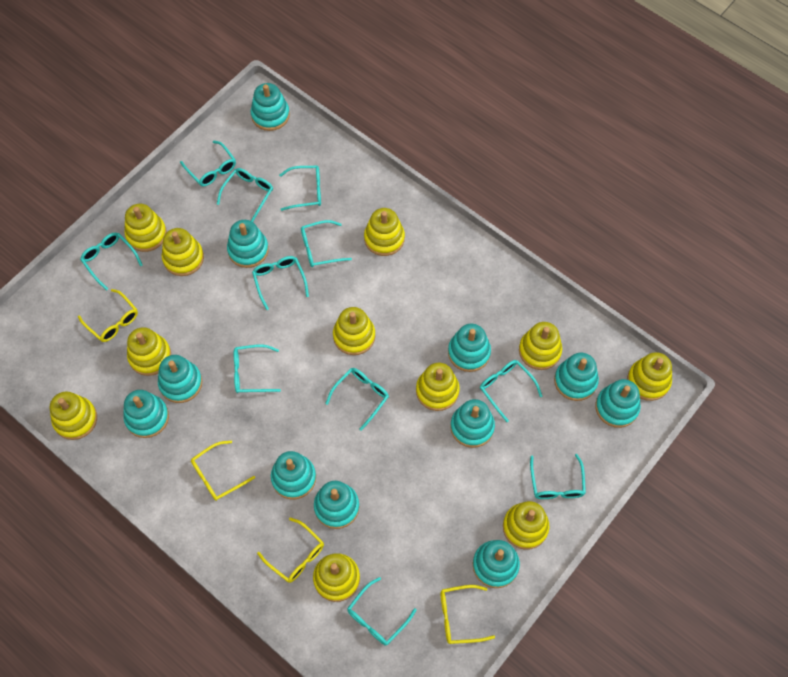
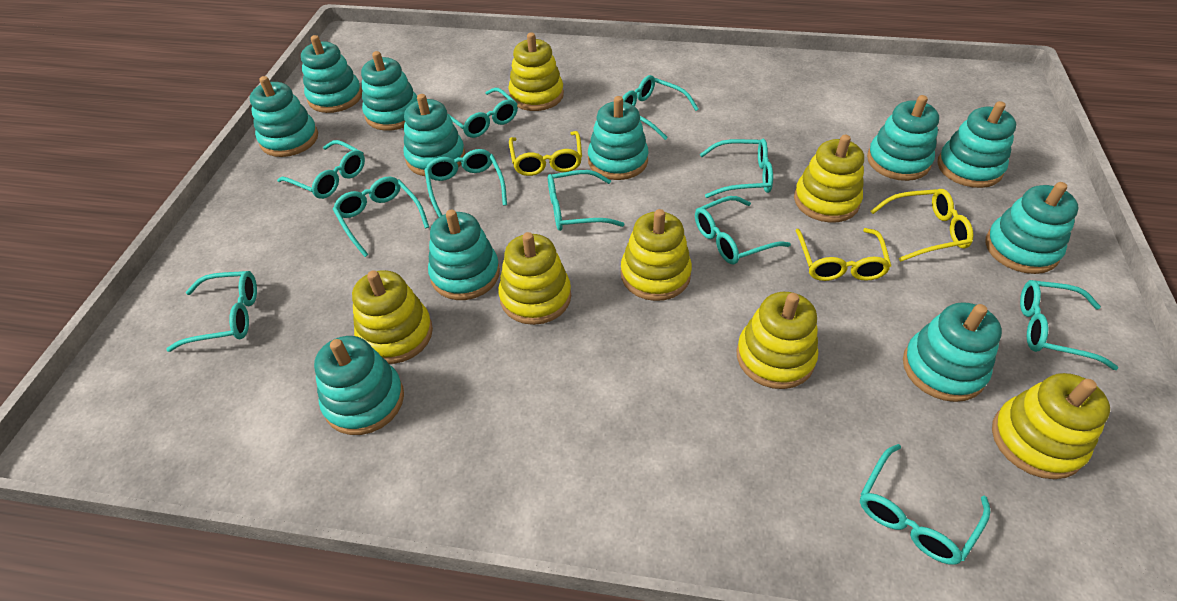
yellow glasses: 4 -> 3
yellow stacking toy: 11 -> 7

